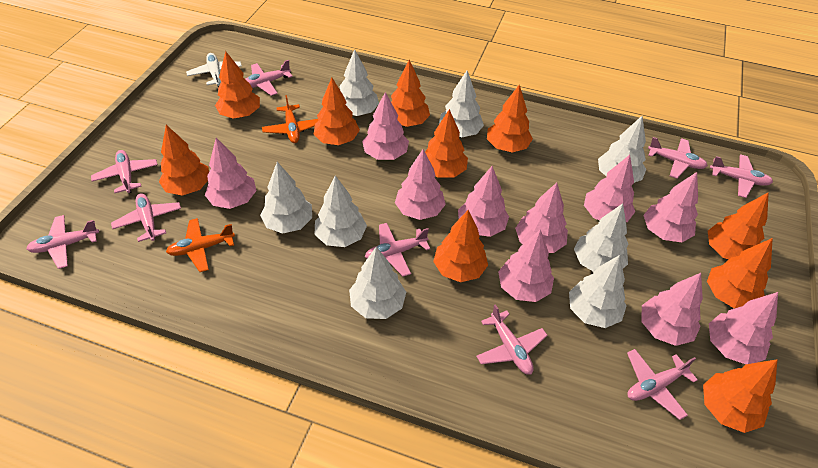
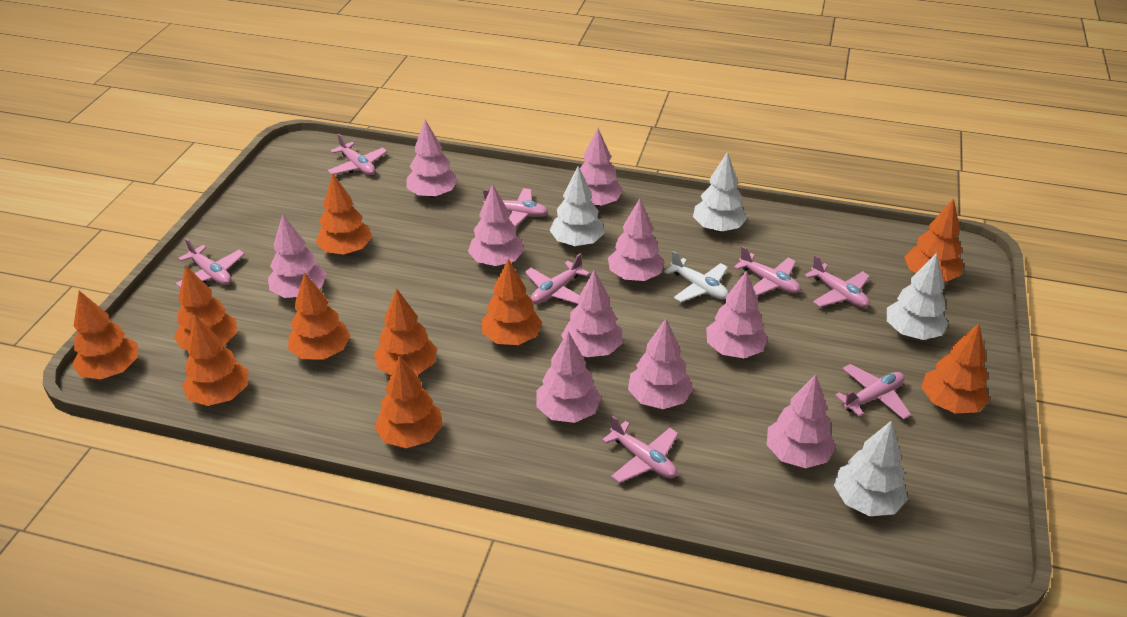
orange plane: 2 -> 0
pink plane: 9 -> 8
white tree: 8 -> 4

